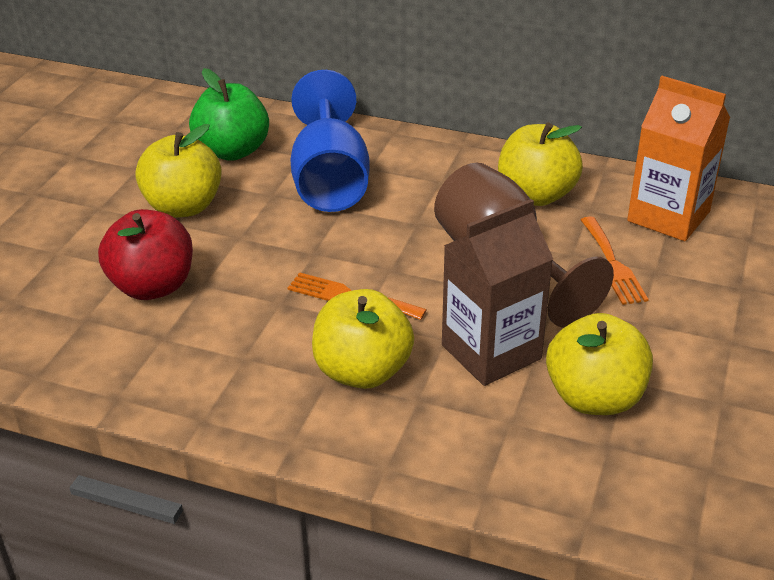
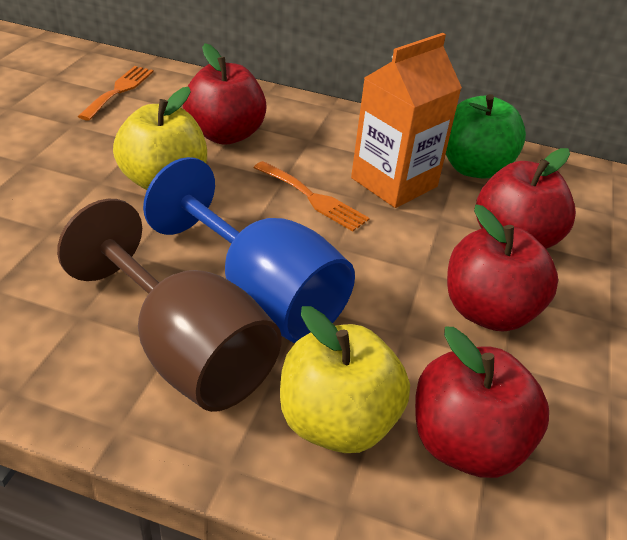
brown carton: 1 -> 0
red apple: 1 -> 4
yellow apple: 4 -> 2

